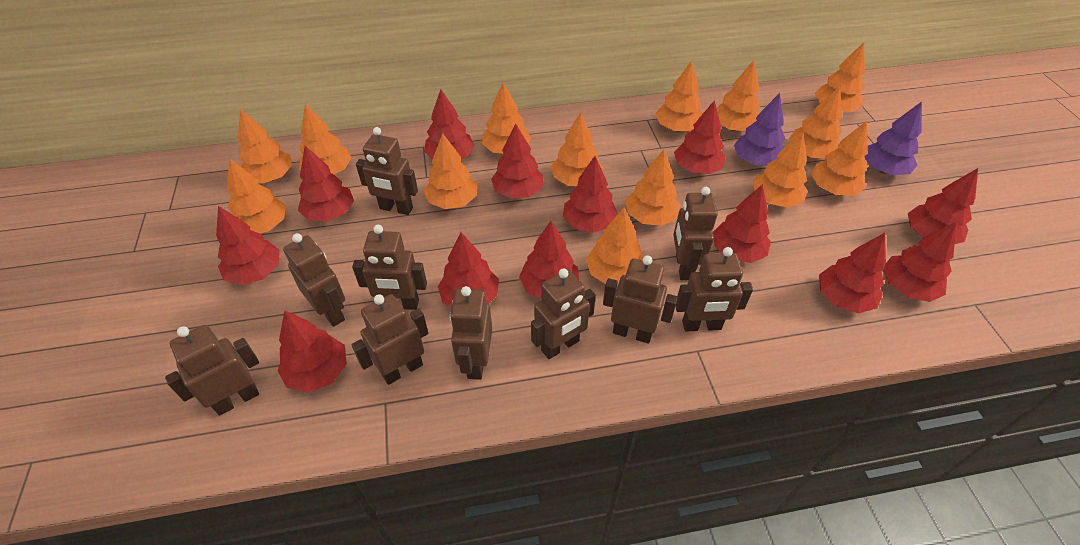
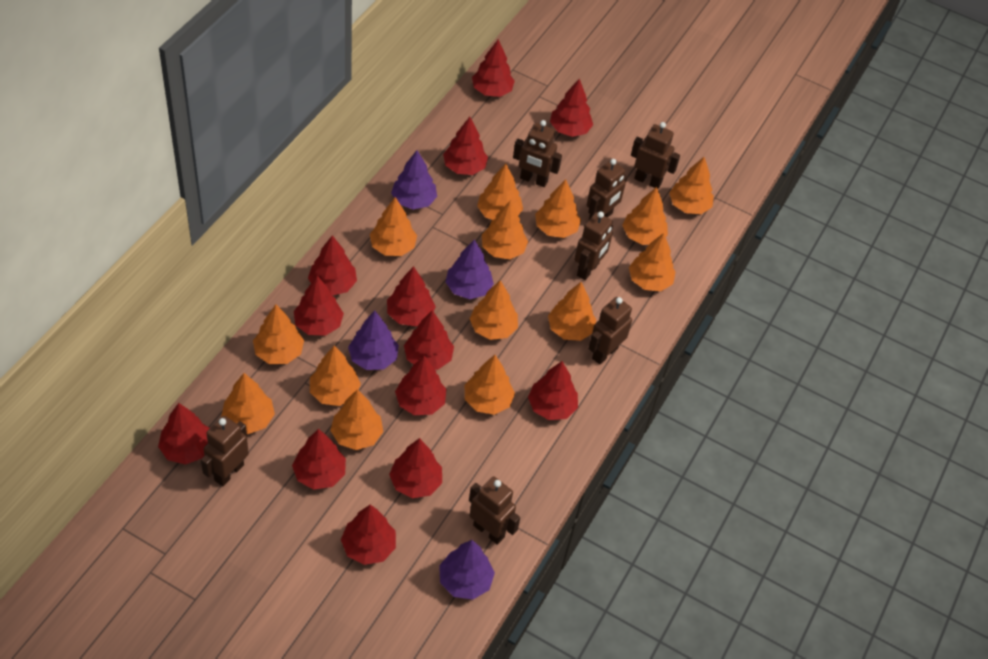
brown robot: 10 -> 7
purple tree: 2 -> 4

